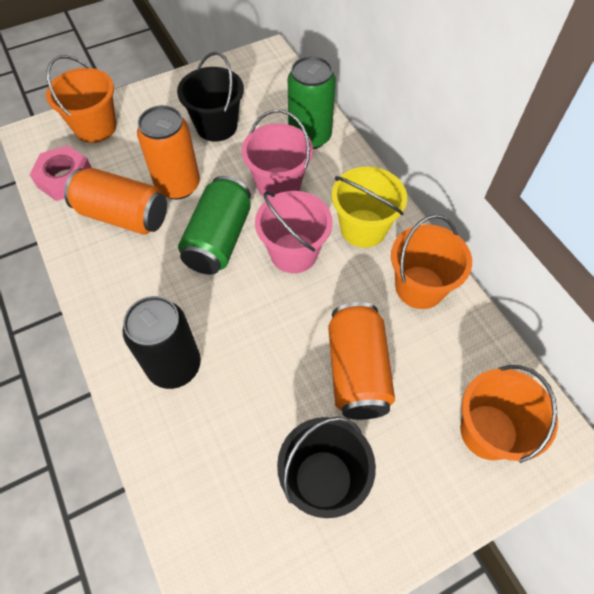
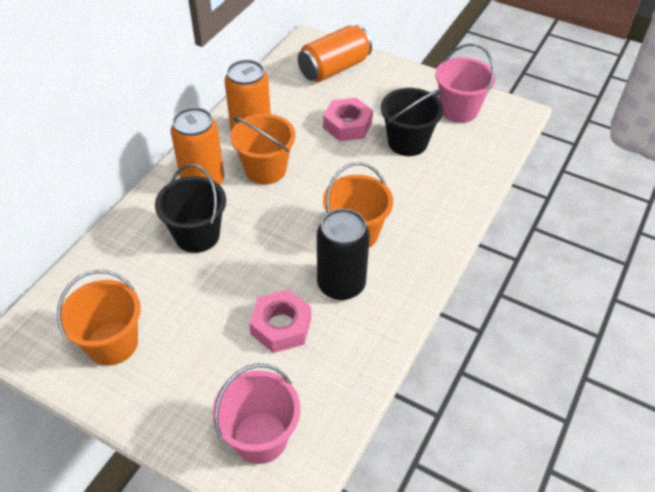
green can: 2 -> 0
pink nut: 1 -> 2
yellow bucket: 1 -> 0

